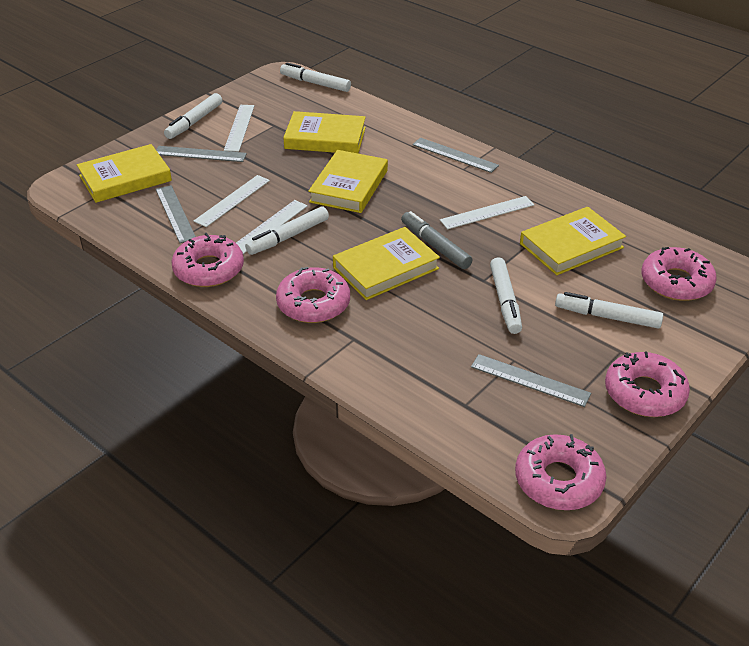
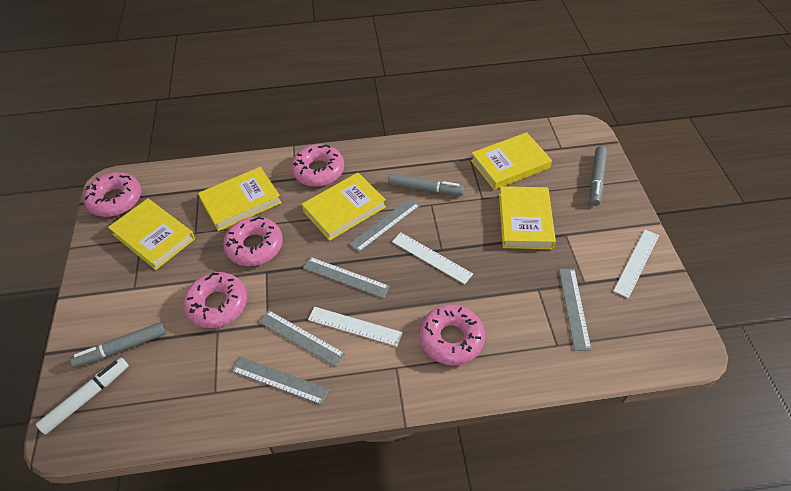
grey marker: 1 -> 3
grey ruler: 4 -> 5
white marker: 5 -> 1
white ruler: 4 -> 3

